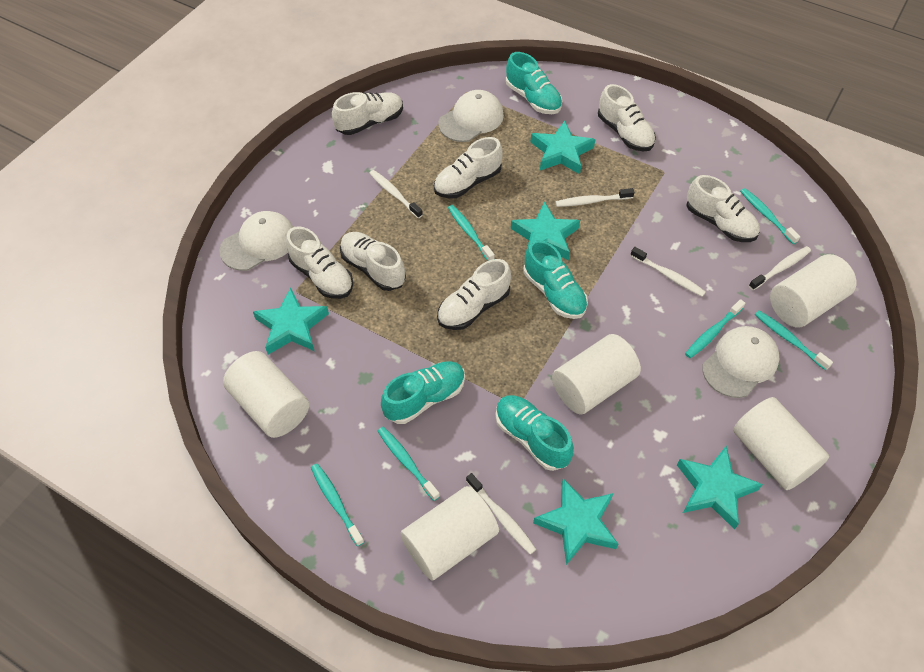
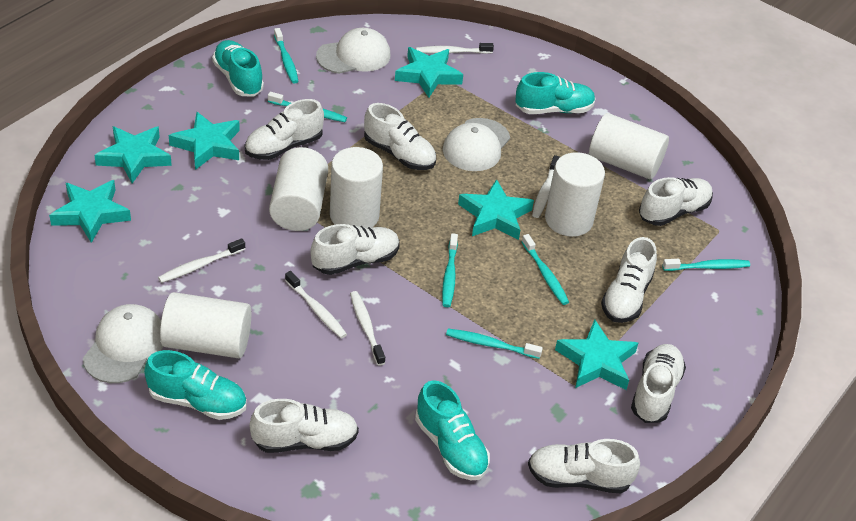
turquoise star: 5 -> 6
white shoe: 7 -> 8

